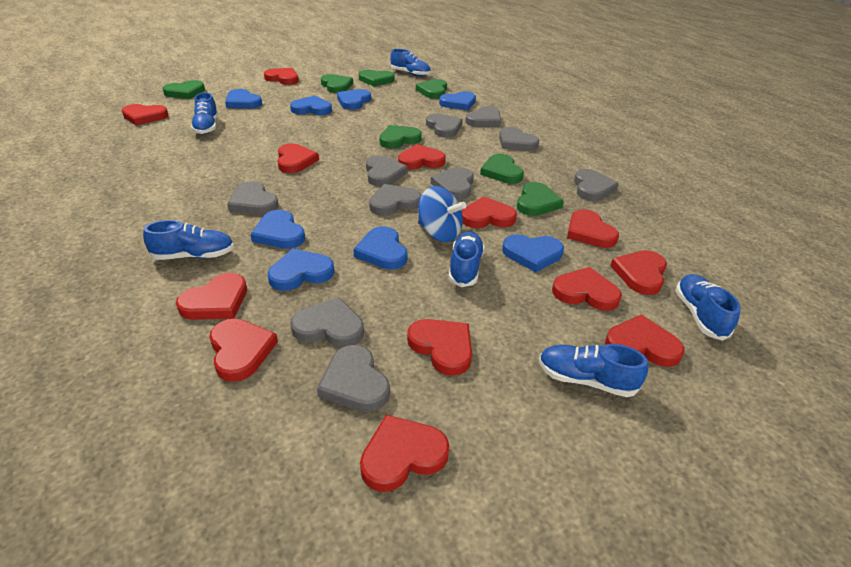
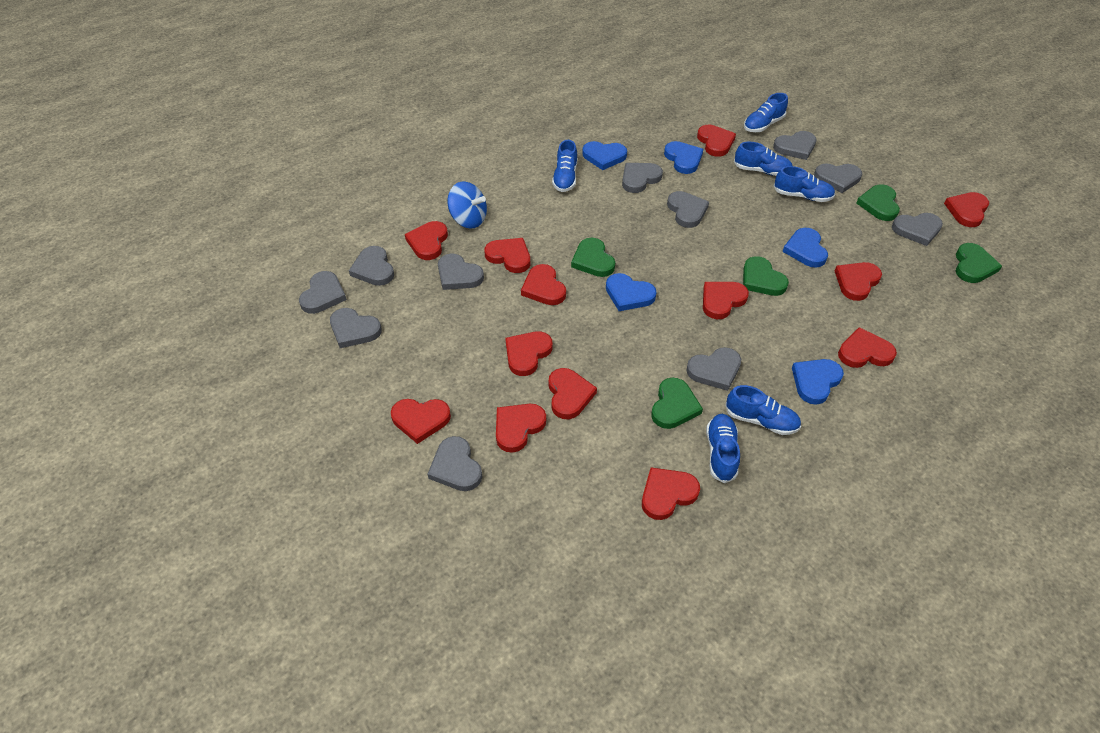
blue heart: 8 -> 5
green heart: 7 -> 5
grey heart: 10 -> 11

